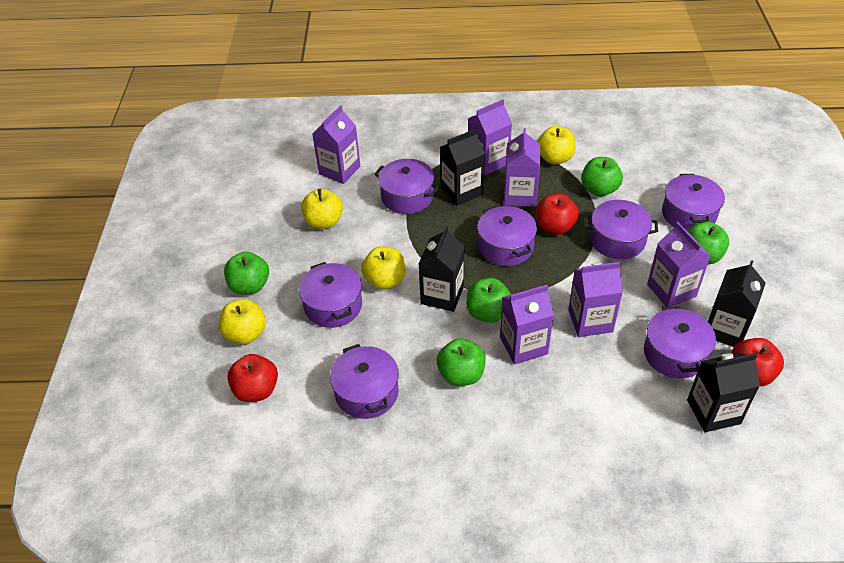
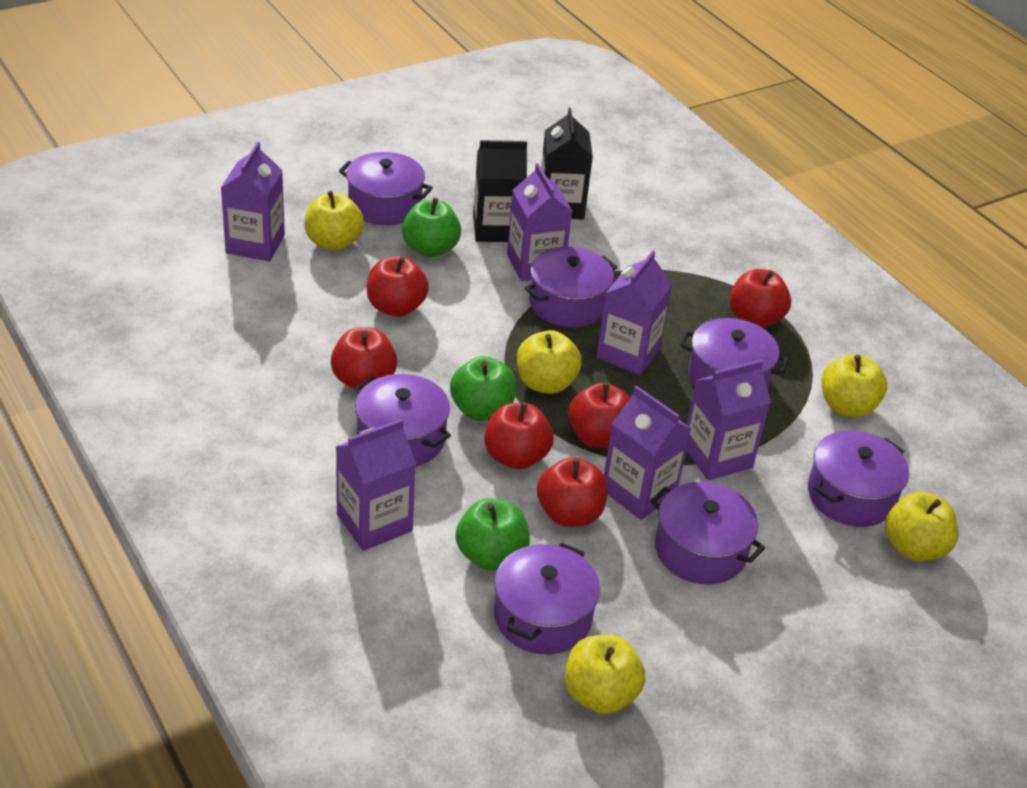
black carton: 4 -> 2
green apple: 5 -> 3
red apple: 3 -> 6
yellow apple: 4 -> 5

